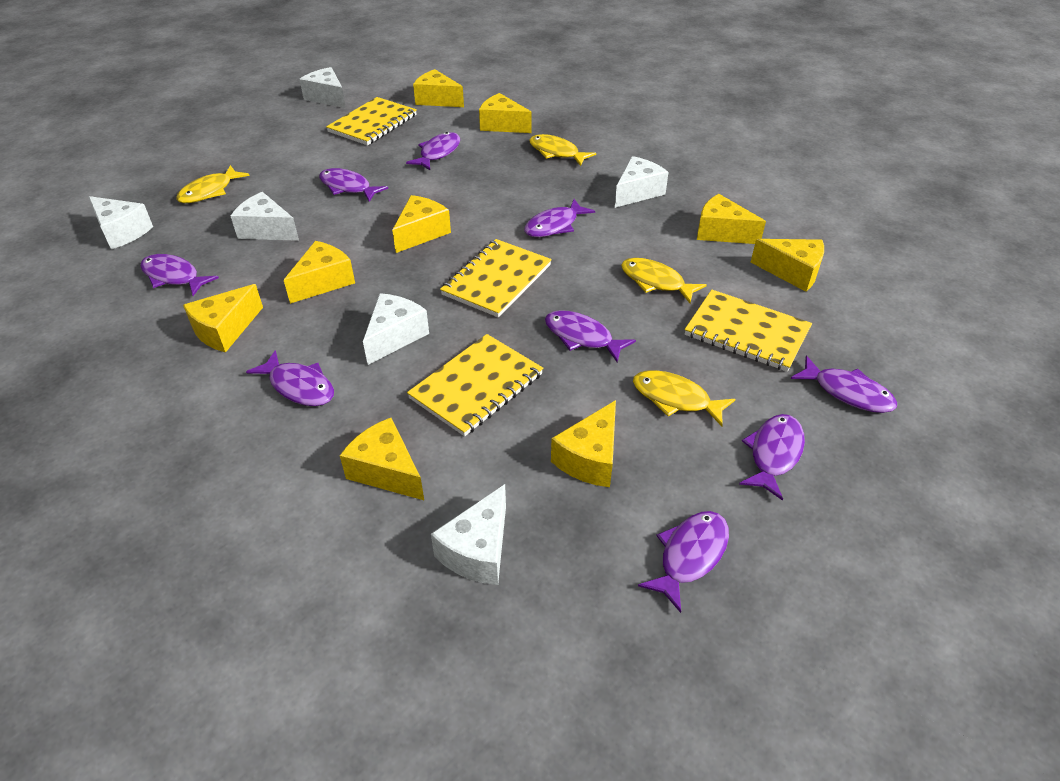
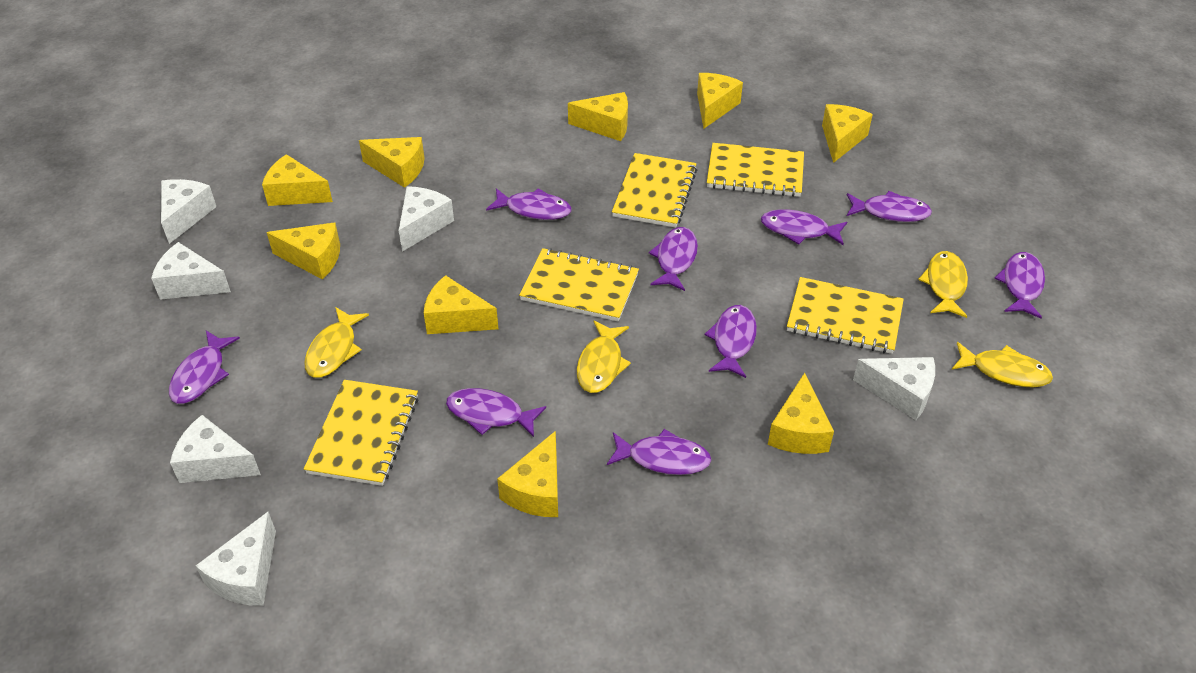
yellow notebook: 4 -> 5

